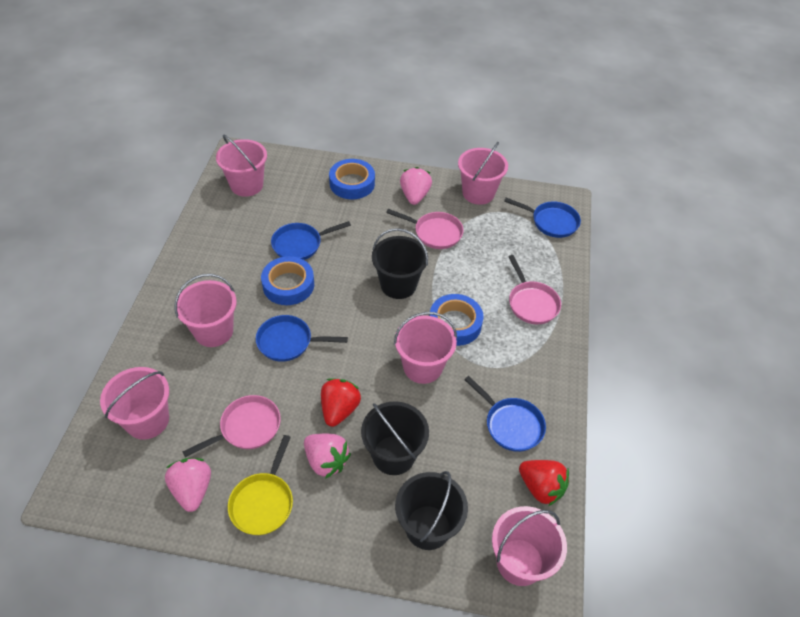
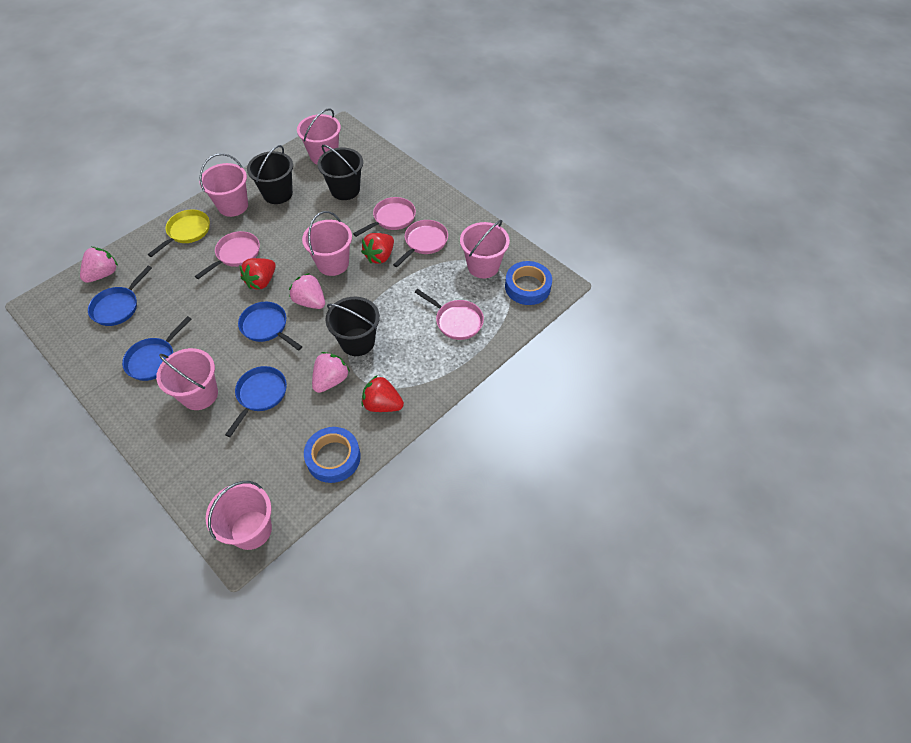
blue tape: 3 -> 2
pink pan: 3 -> 4
red strawberry: 2 -> 3

